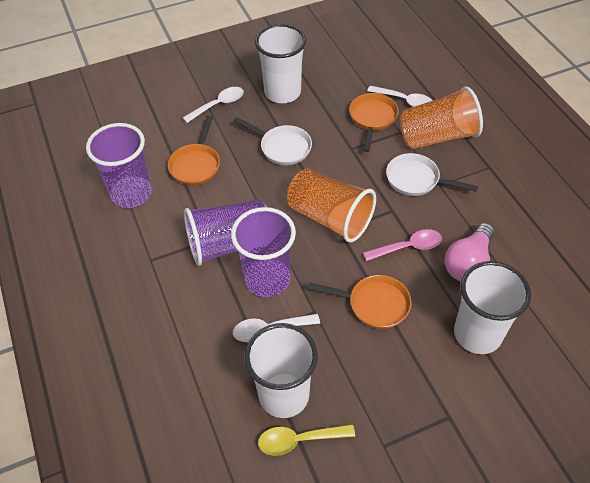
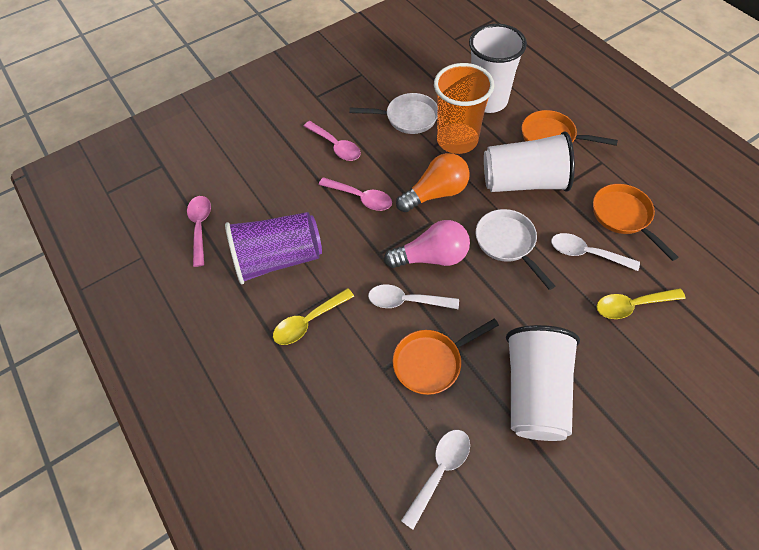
orange cup: 2 -> 1
orange light bulb: 0 -> 1
pink spoon: 1 -> 3
purple cup: 3 -> 1
yellow spoon: 1 -> 2

